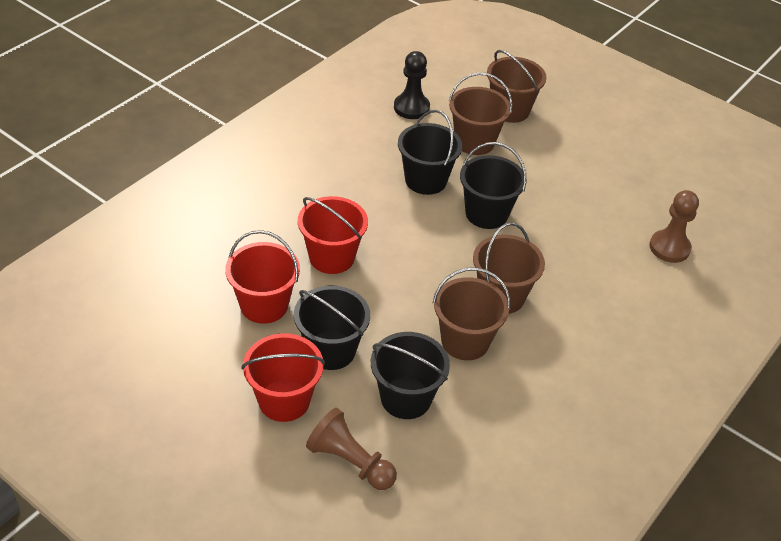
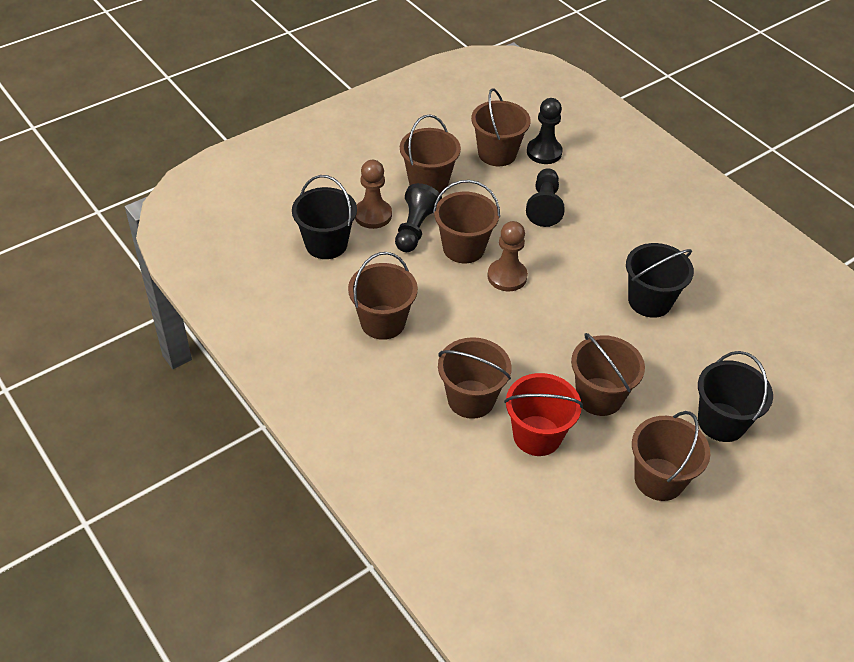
black bucket: 4 -> 3
black pawn: 1 -> 3
brown bucket: 4 -> 7
red bucket: 3 -> 1

